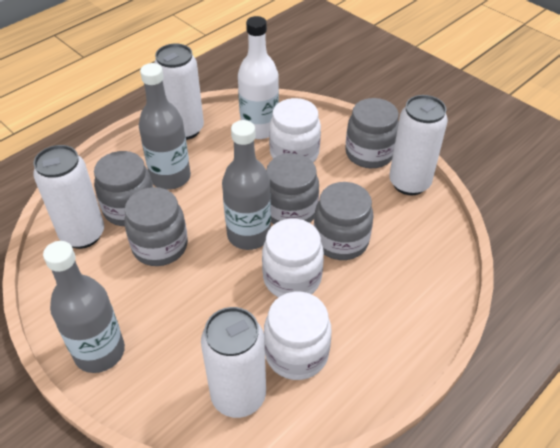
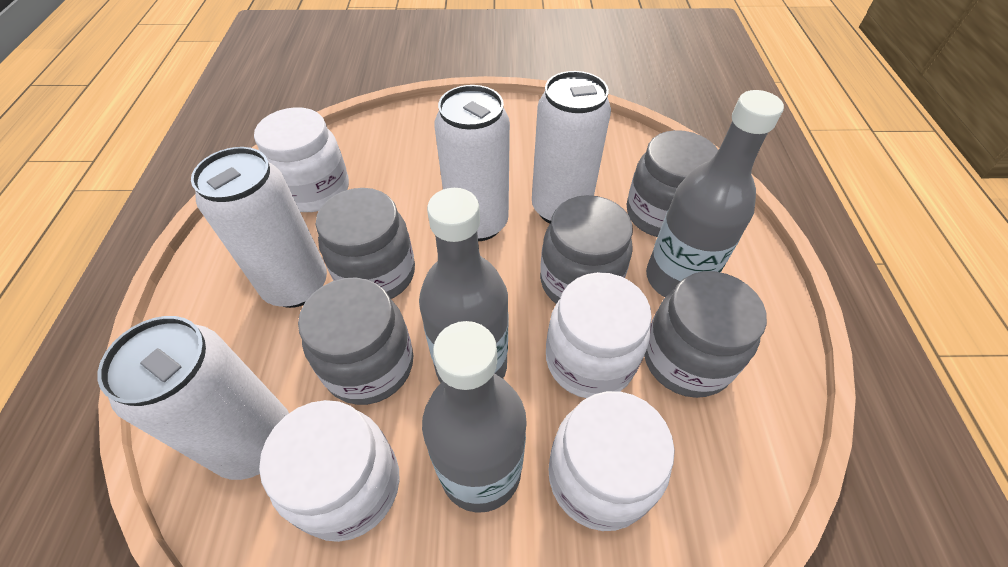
white bottle: 1 -> 0
white jar: 3 -> 4

